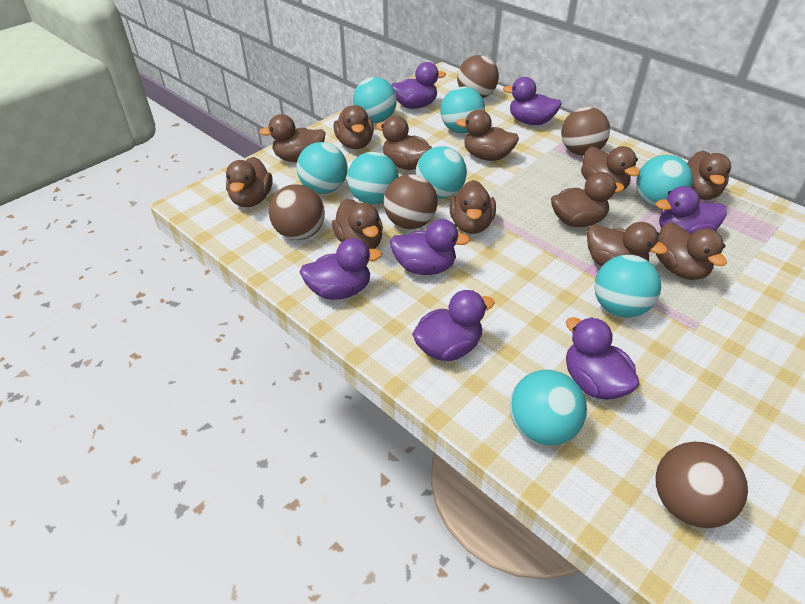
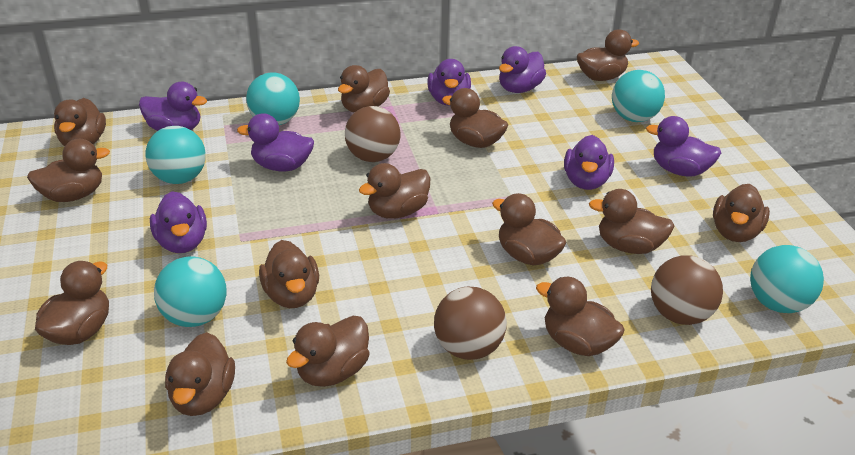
brown ball: 5 -> 3
brown duck: 12 -> 14
turquoise ball: 8 -> 5

